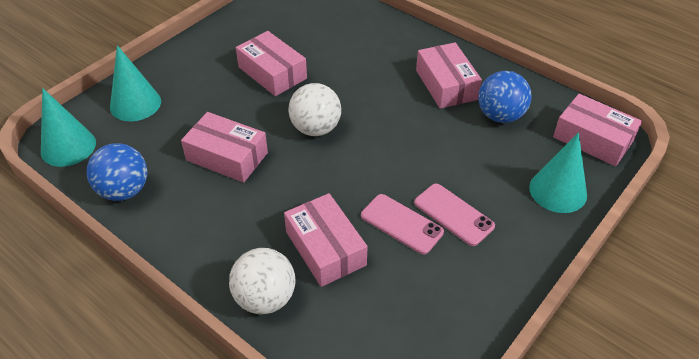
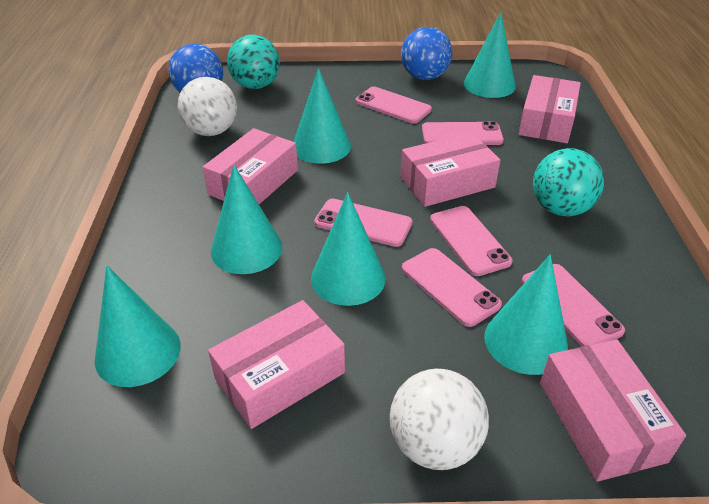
pink phone: 2 -> 6
turquoise ball: 0 -> 2
turquoise cone: 3 -> 6

